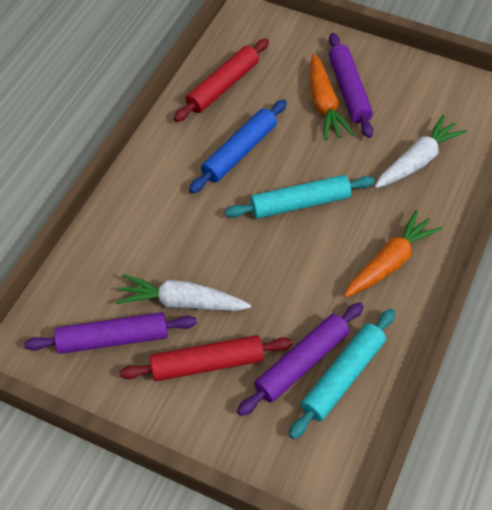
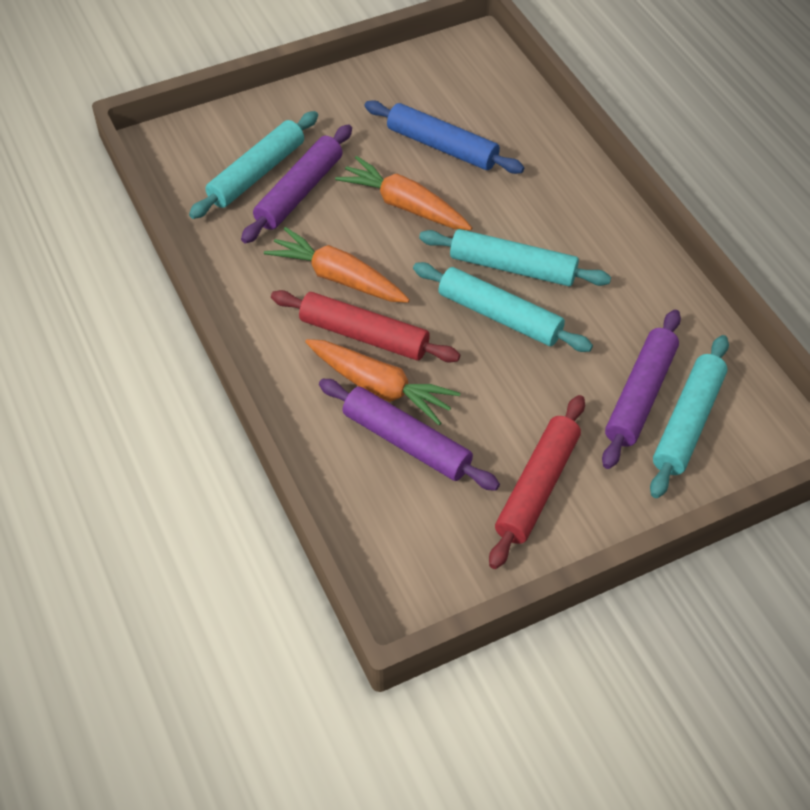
orange carrot: 2 -> 3
turquoise rolling pin: 2 -> 4
white carrot: 2 -> 0

